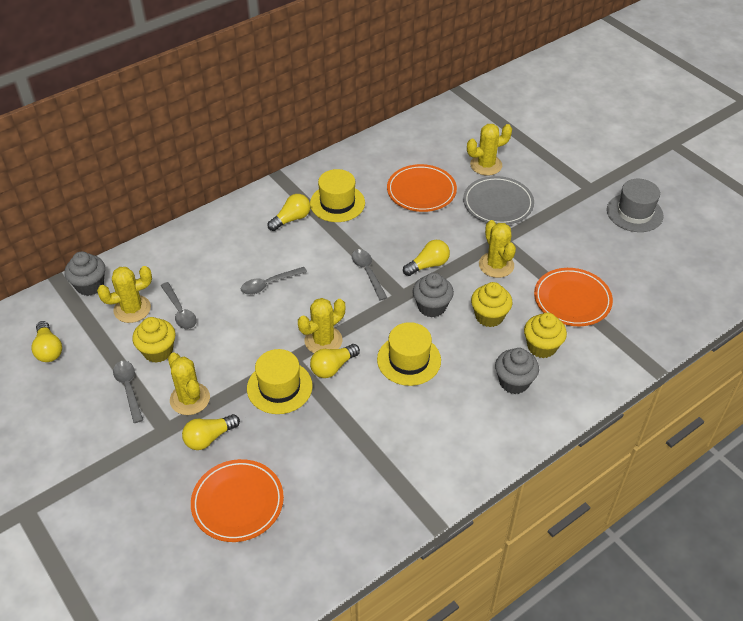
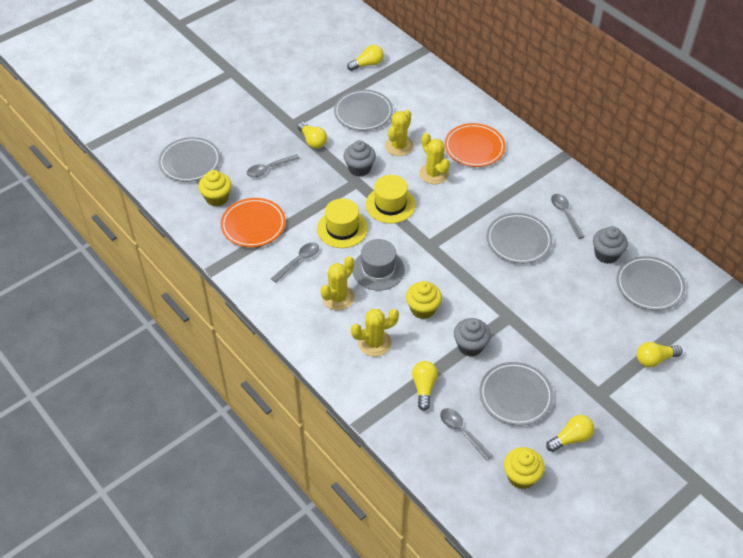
grey plate: 1 -> 5
orange plate: 3 -> 2
yellow cactus: 5 -> 4
yellow hat: 3 -> 2

